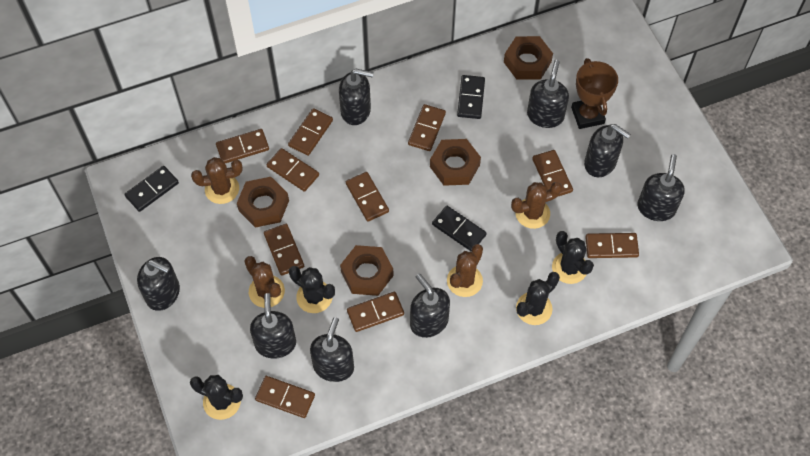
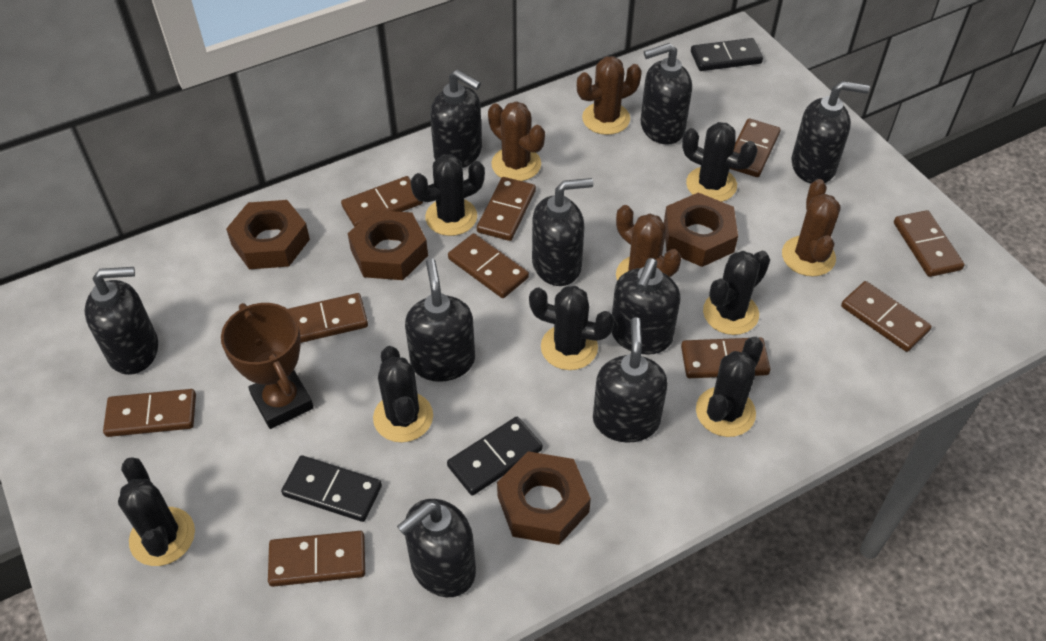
black cactus: 4 -> 7
black soap dispenser: 8 -> 9

